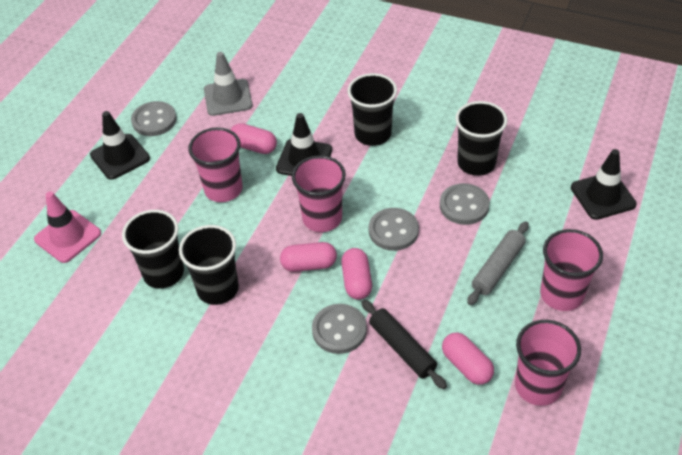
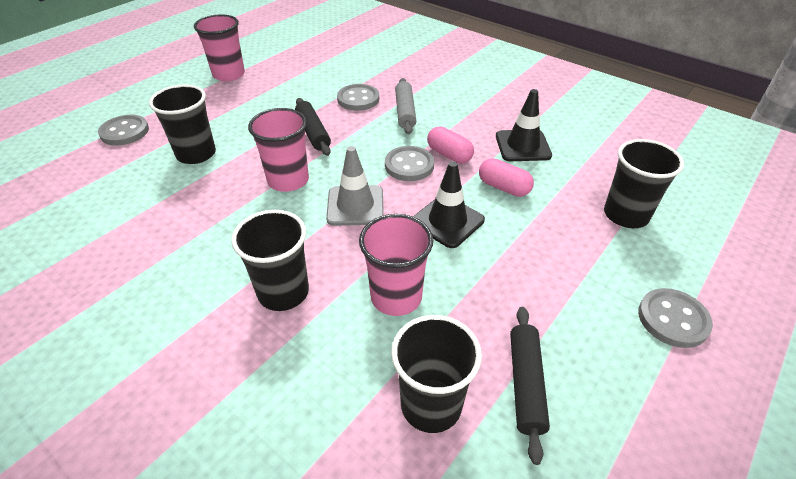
black rolling pin: 1 -> 2
black traffic cone: 3 -> 2
pink capsule: 4 -> 2
pink cup: 4 -> 3
pink traffic cone: 1 -> 0

